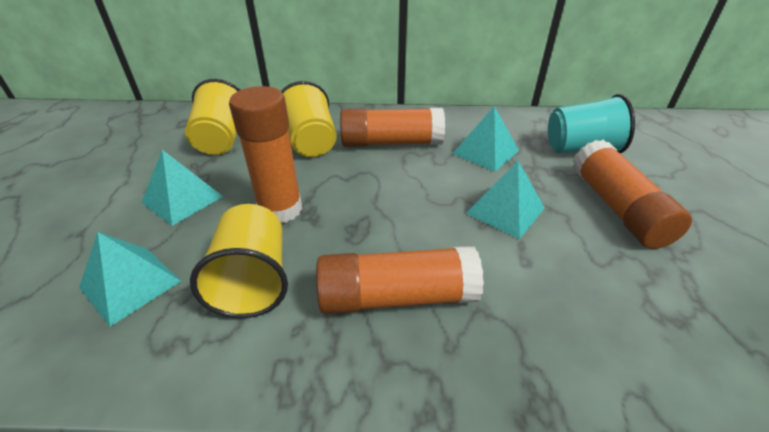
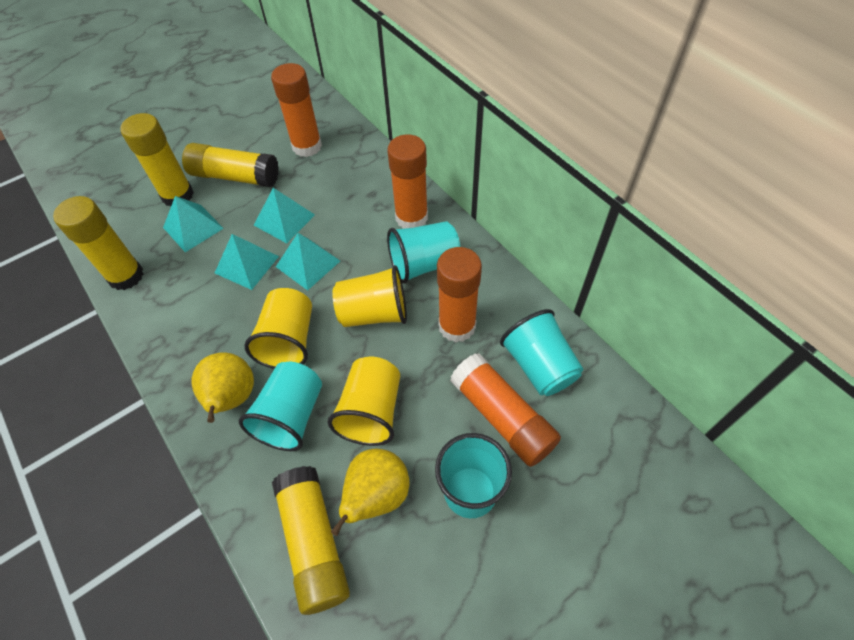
turquoise cup: 1 -> 4
yellow glue stick: 0 -> 4
yellow pear: 0 -> 2

